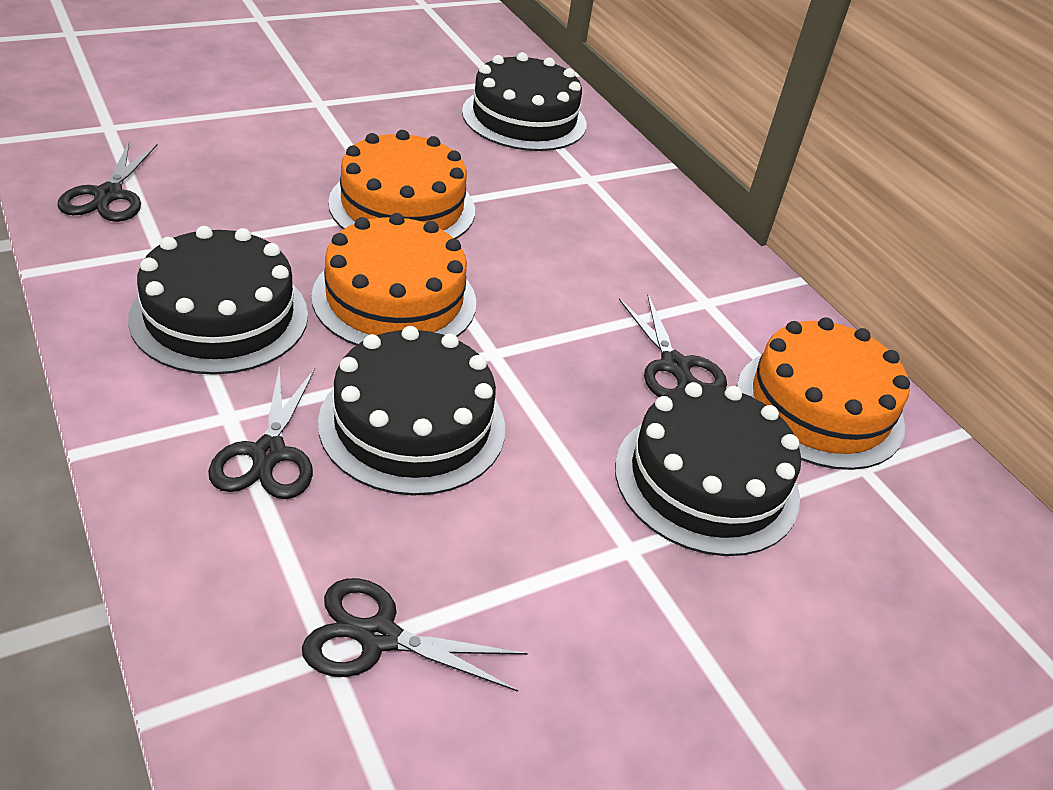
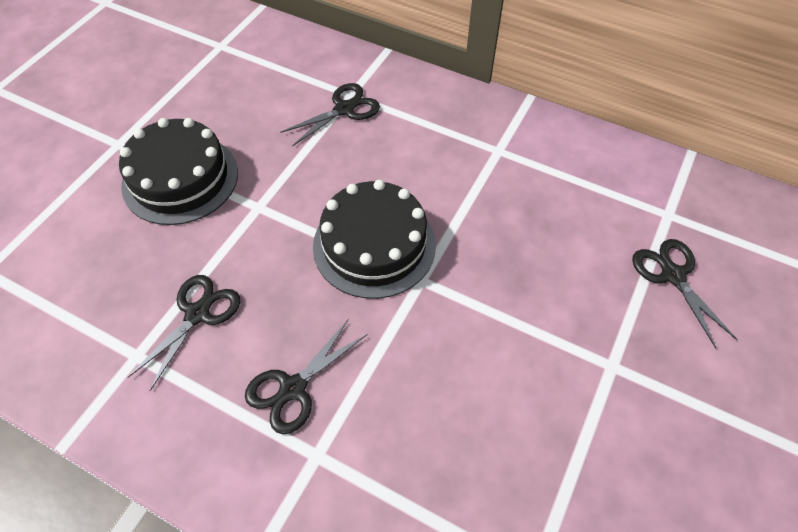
black cake: 4 -> 2
orange cake: 3 -> 0

